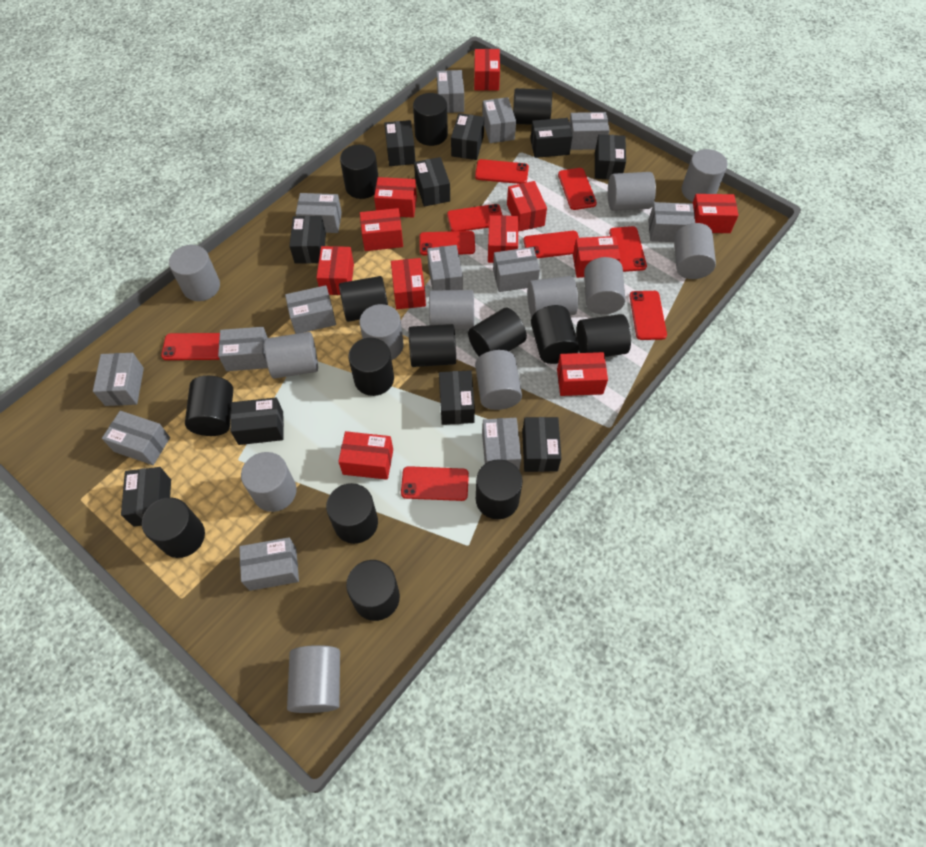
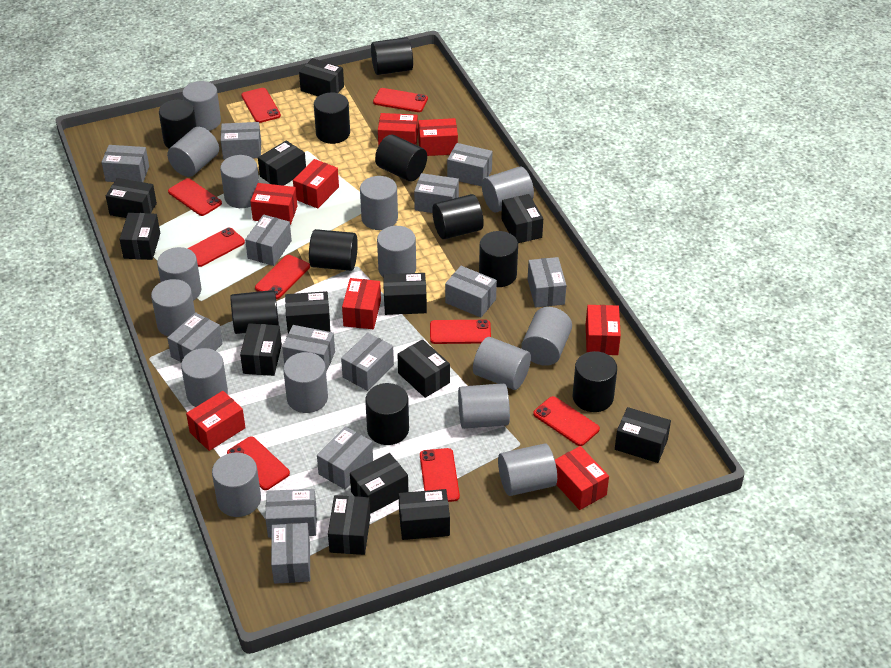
black box: 10 -> 13
black cylinder: 14 -> 10
grey cylinder: 12 -> 15
red box: 11 -> 8

